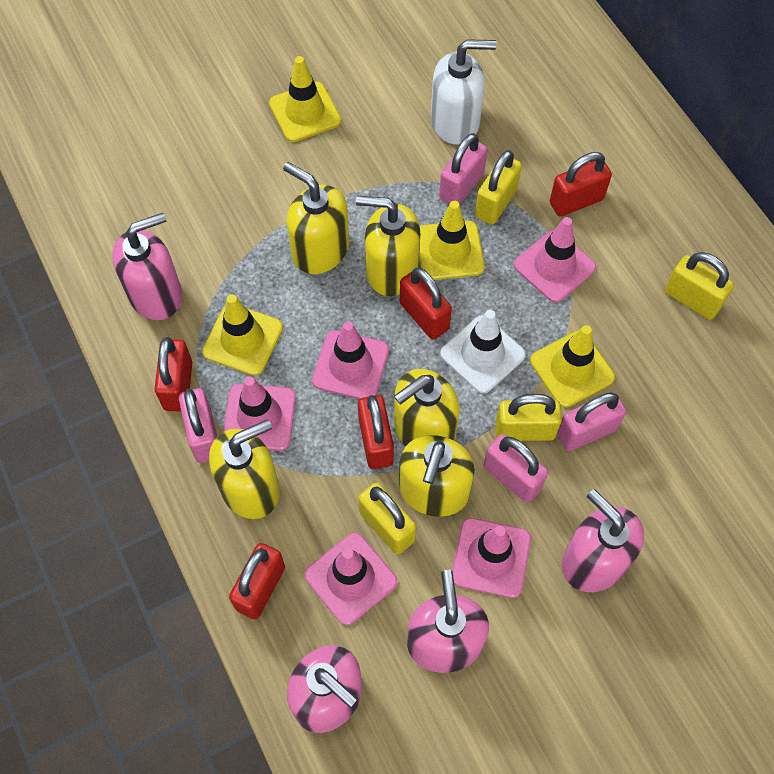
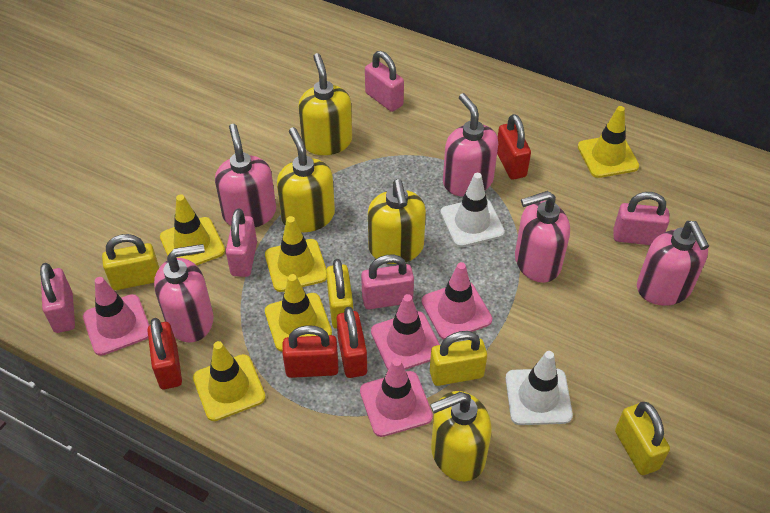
pink padlock: 4 -> 5
pink soap dispenser: 4 -> 5
pink traffic cone: 5 -> 4
red padlock: 5 -> 4
white soap dispenser: 1 -> 0
white traffic cone: 1 -> 2
yellow soap dispenser: 5 -> 4
yellow traffic cone: 4 -> 5

